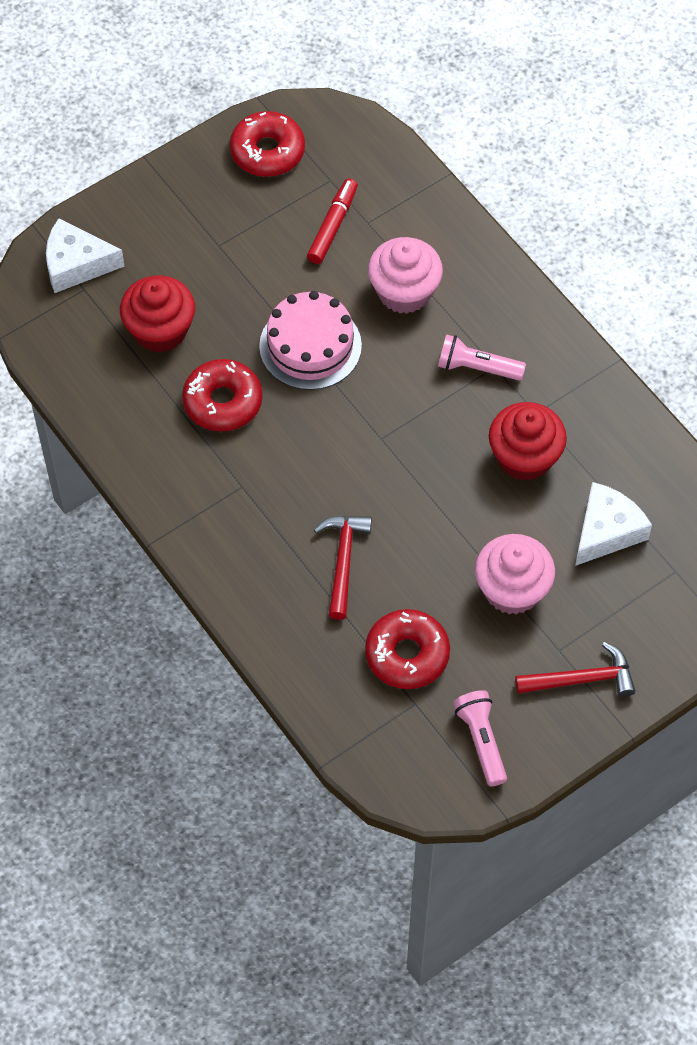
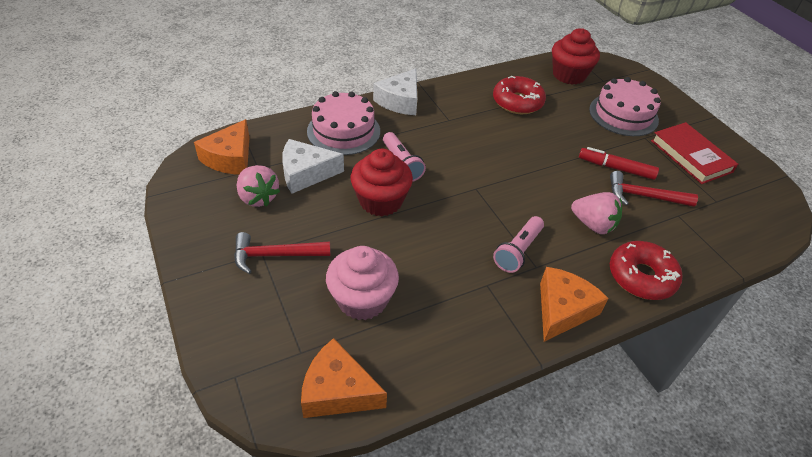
orange cheese: 0 -> 3
pink cake: 1 -> 2
pink cupcake: 2 -> 1
pink strawberry: 0 -> 2
red book: 0 -> 1
red donut: 3 -> 2

